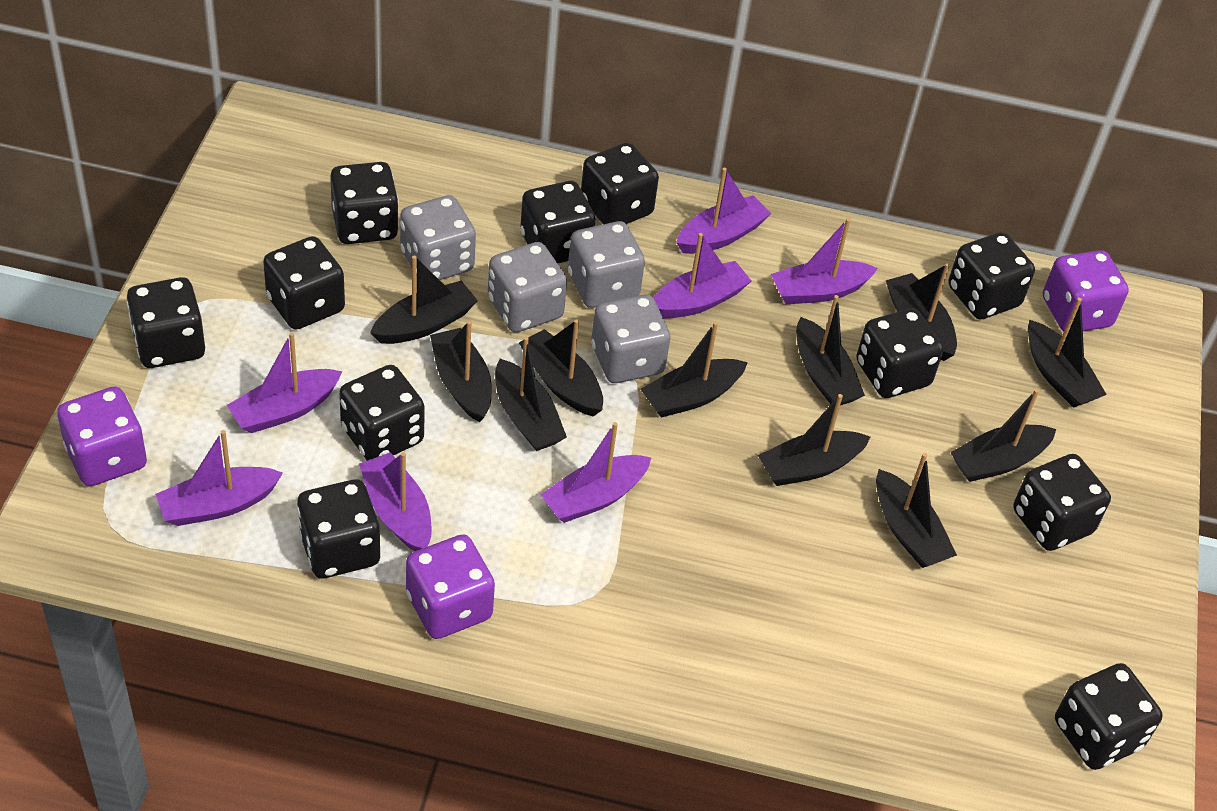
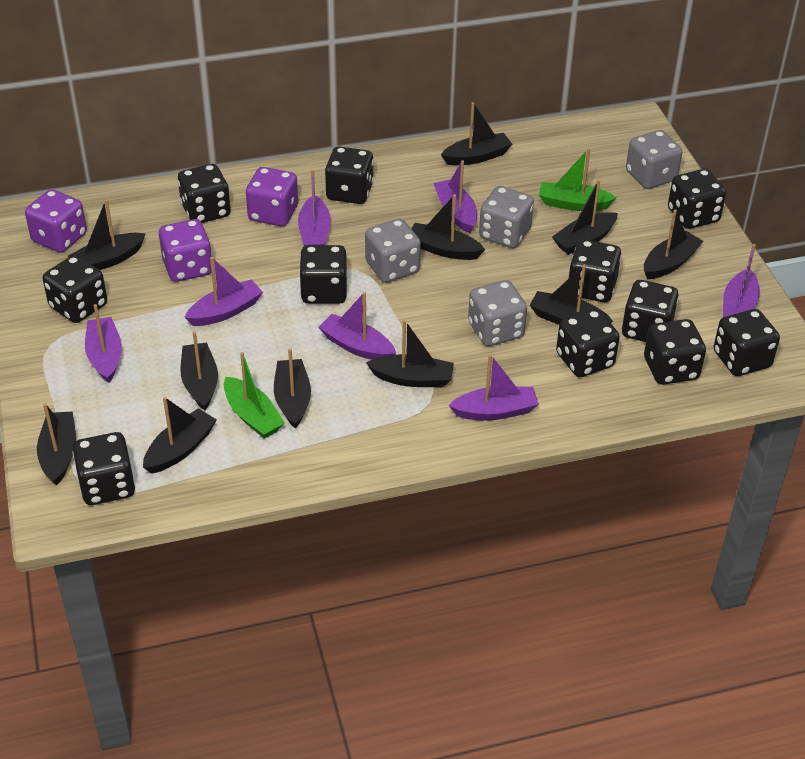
green boat: 0 -> 2

